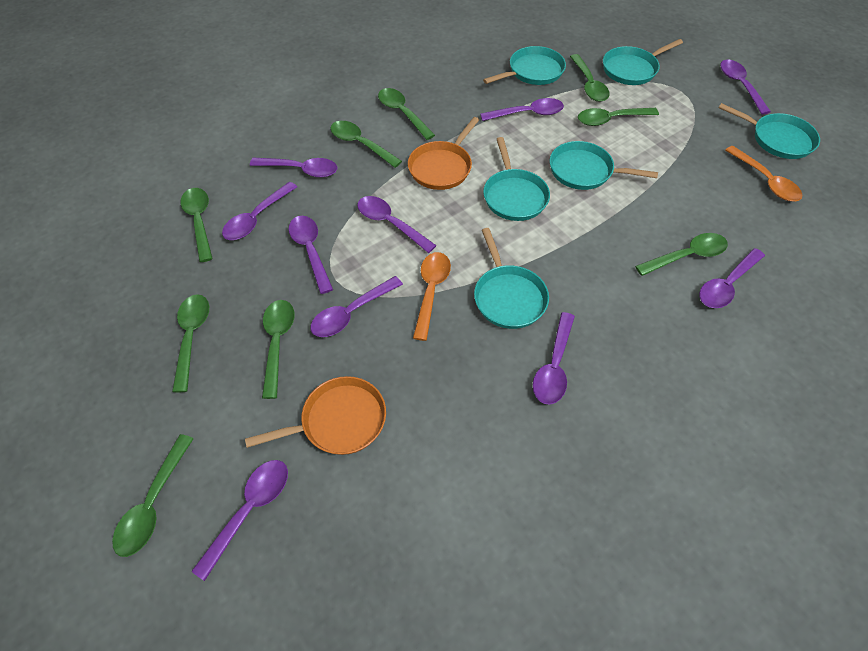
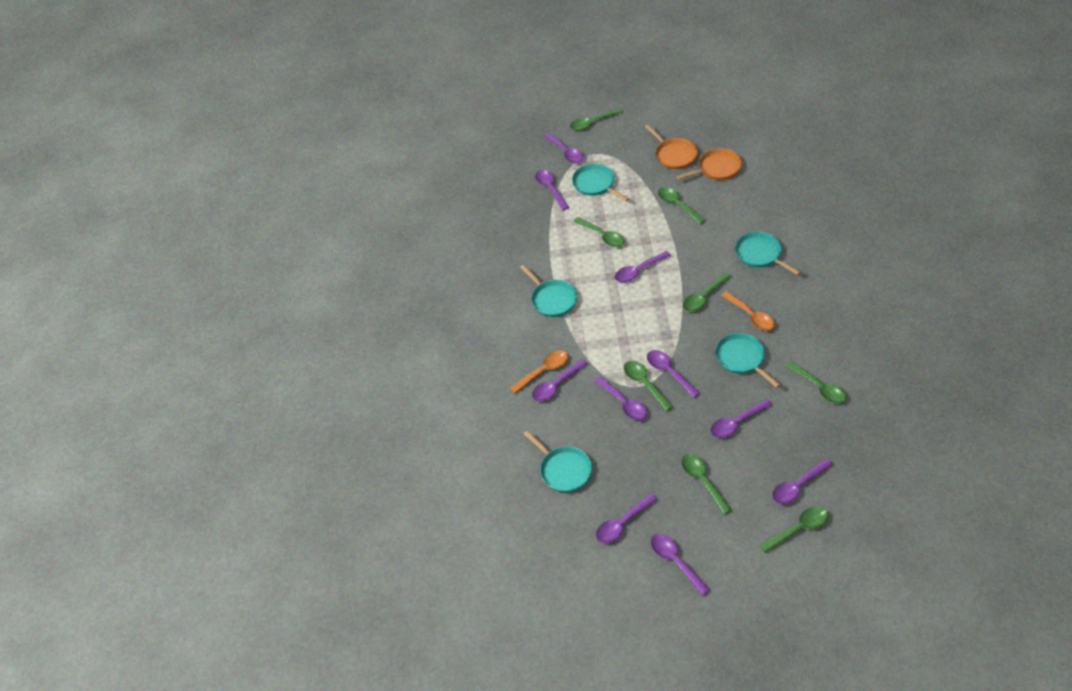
green spoon: 9 -> 8
turquoise pan: 6 -> 5

